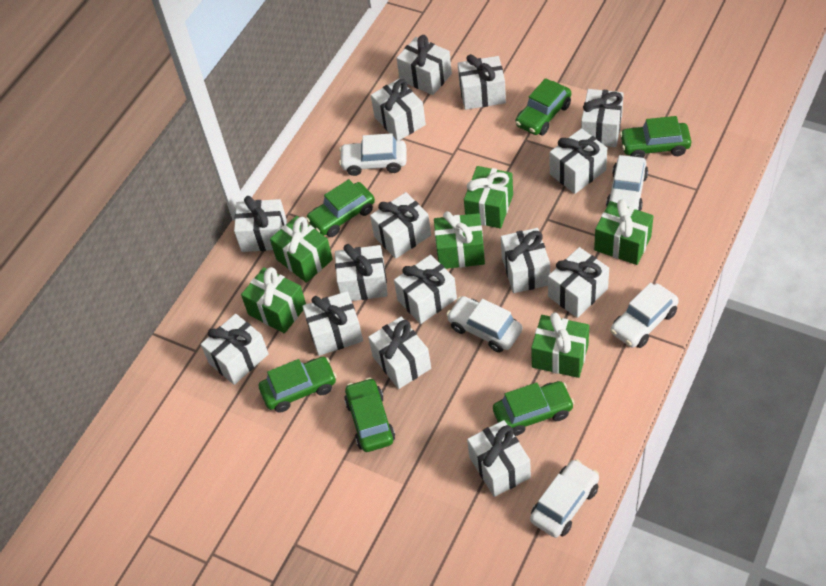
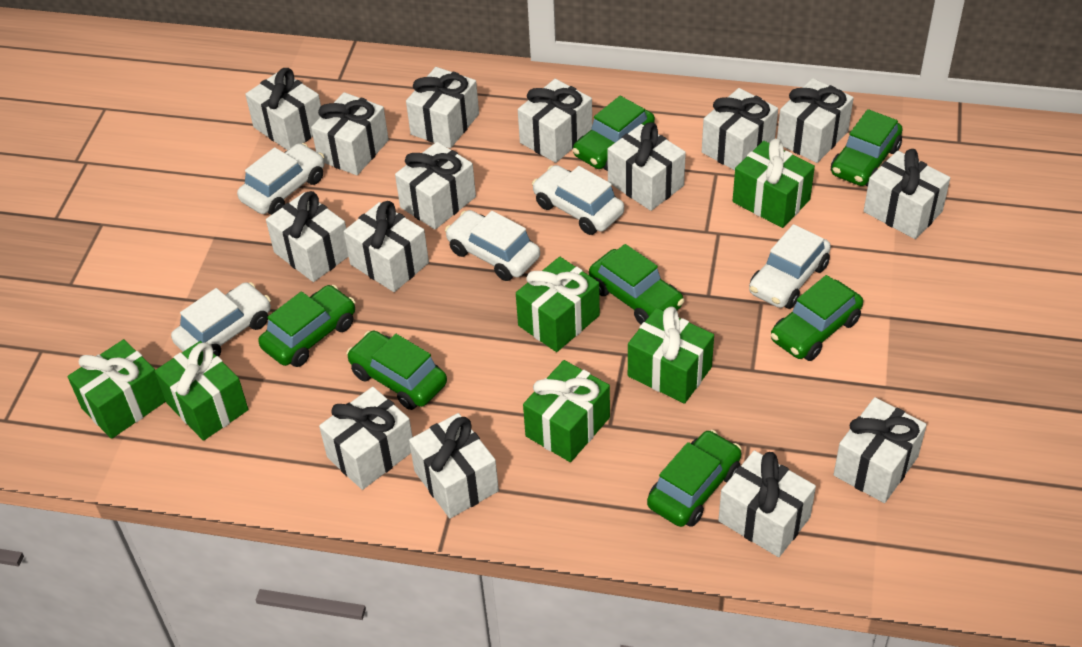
green car: 6 -> 7

